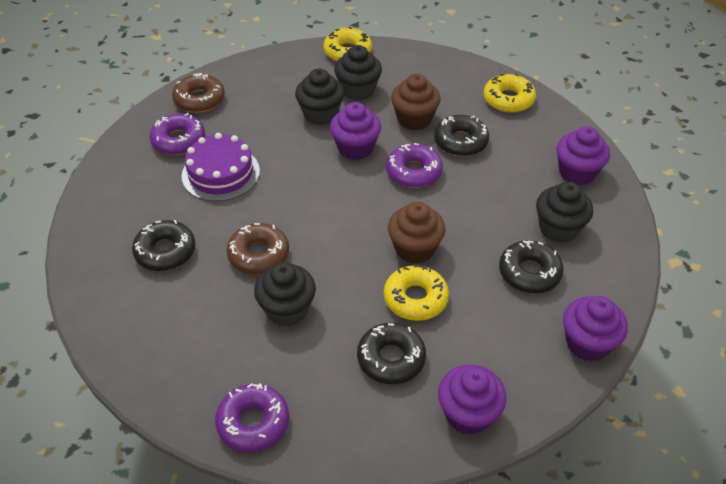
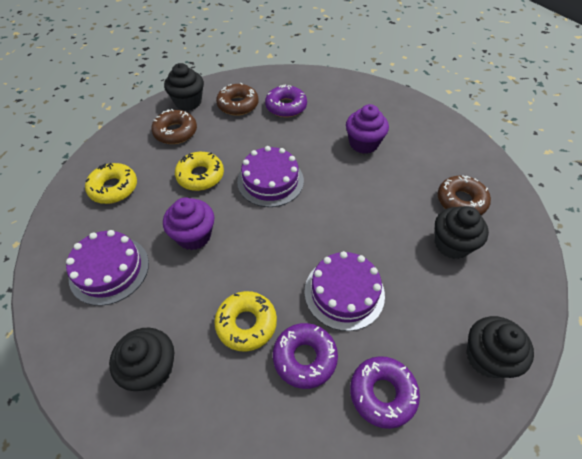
black donut: 4 -> 0
brown cupcake: 2 -> 0
brown donut: 2 -> 3
purple cake: 1 -> 3
purple cupcake: 4 -> 2

